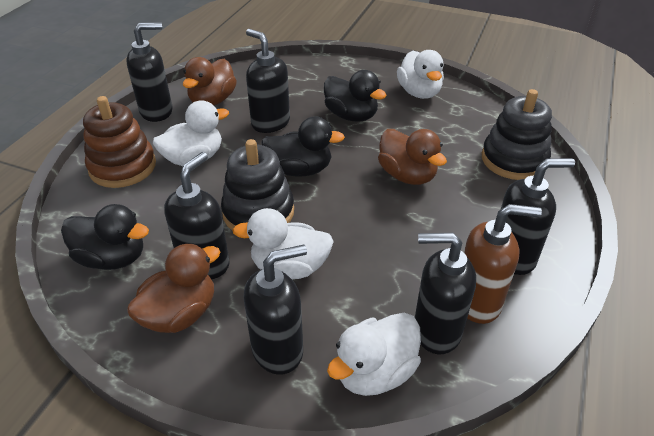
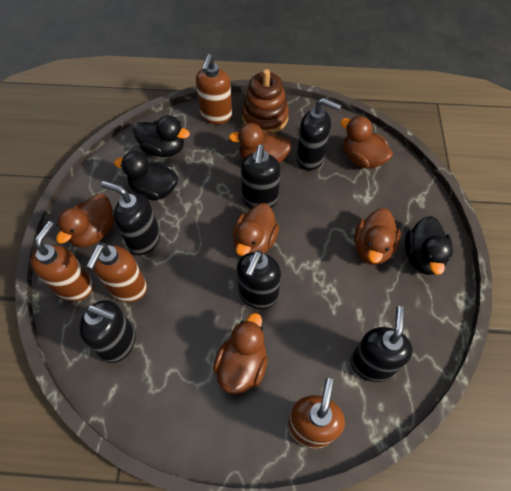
black stacking toy: 2 -> 0
brown duck: 3 -> 6
brown soap dispenser: 1 -> 4
white duck: 4 -> 0

